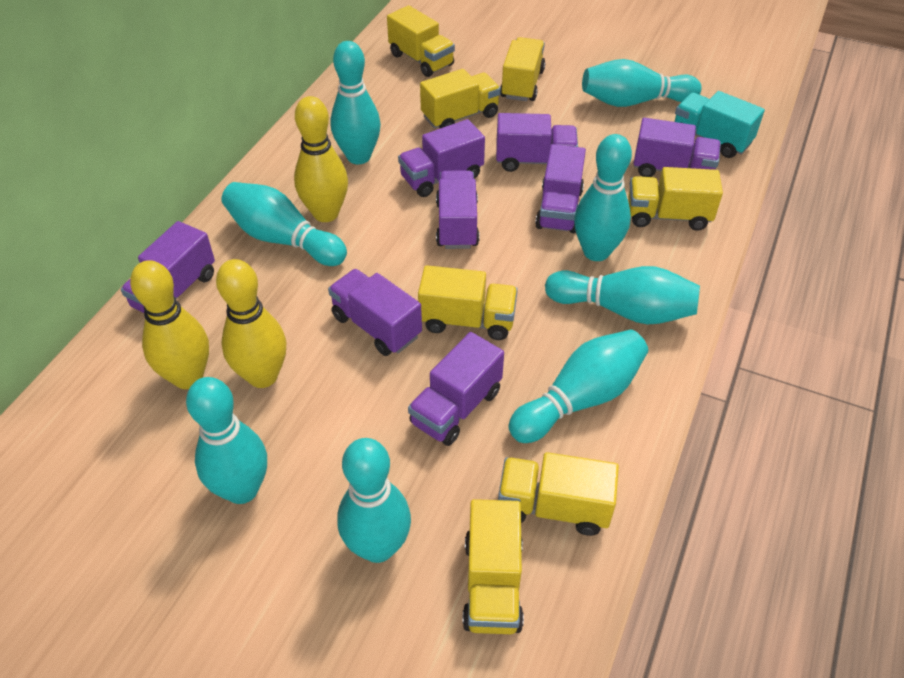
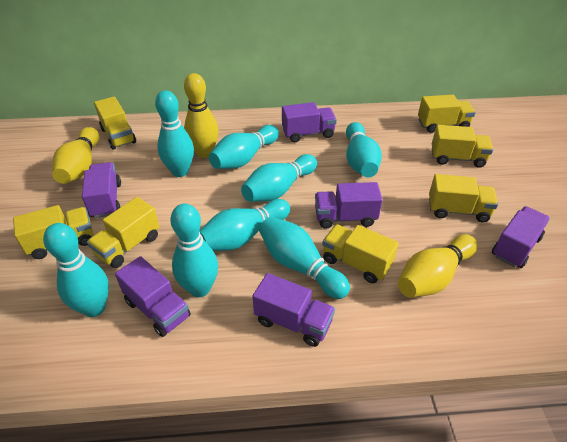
purple truck: 8 -> 6
turquoise truck: 1 -> 0

